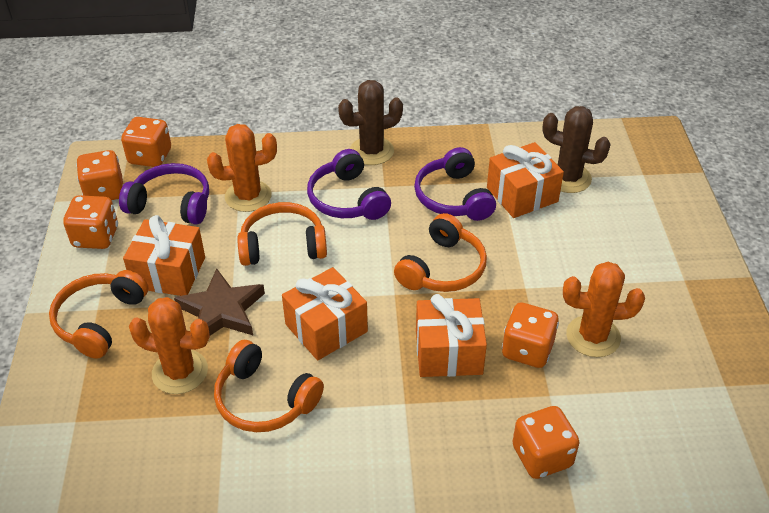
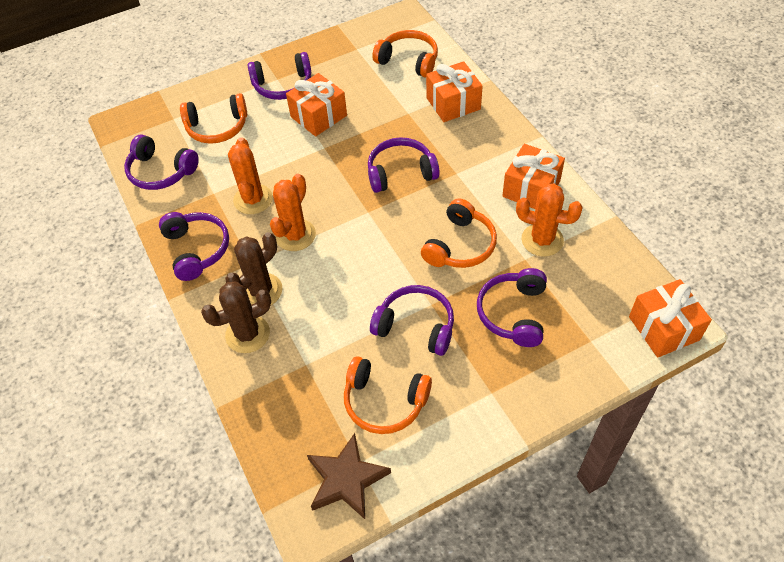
orange dice: 5 -> 0
purple headphones: 3 -> 6

